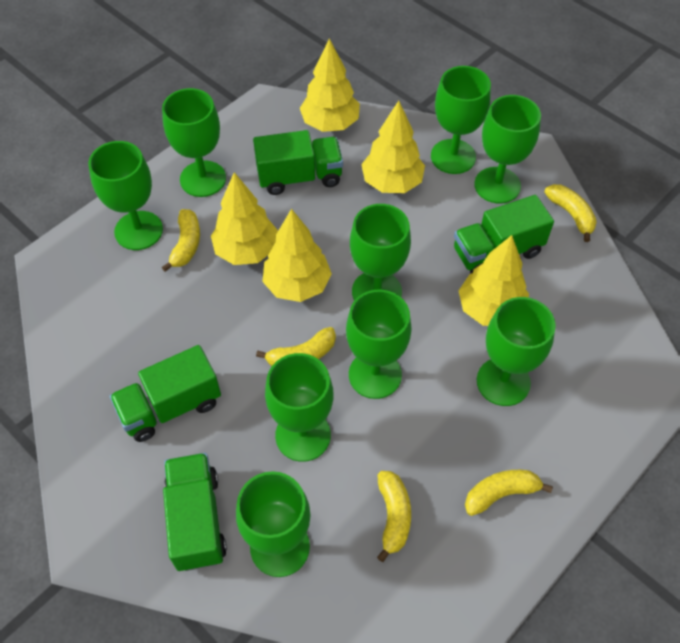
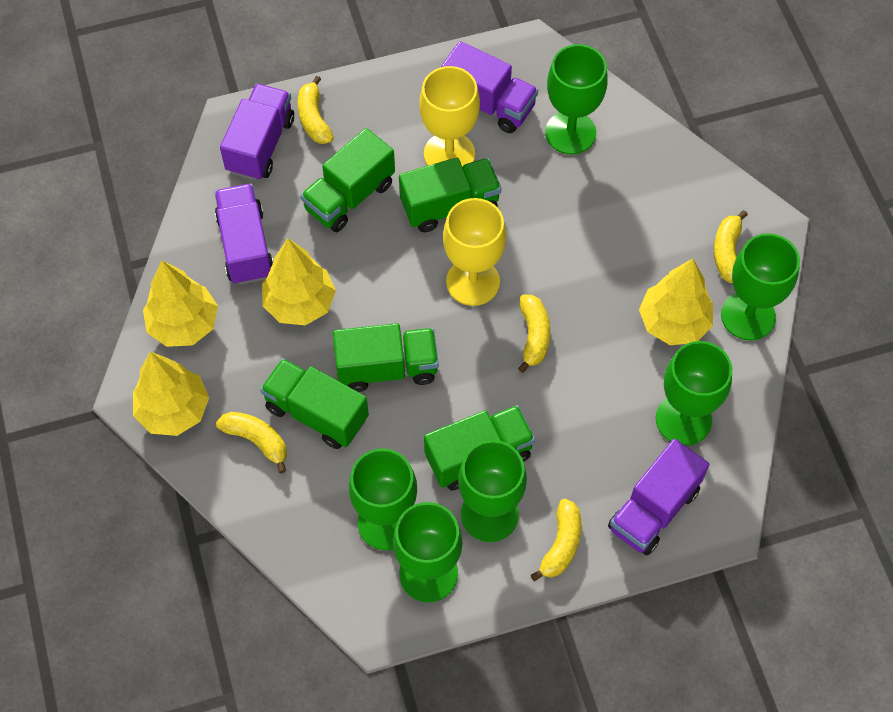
green goblet: 9 -> 6
green truck: 4 -> 5
purple truck: 0 -> 4
yellow goblet: 0 -> 2
yellow tree: 5 -> 4

